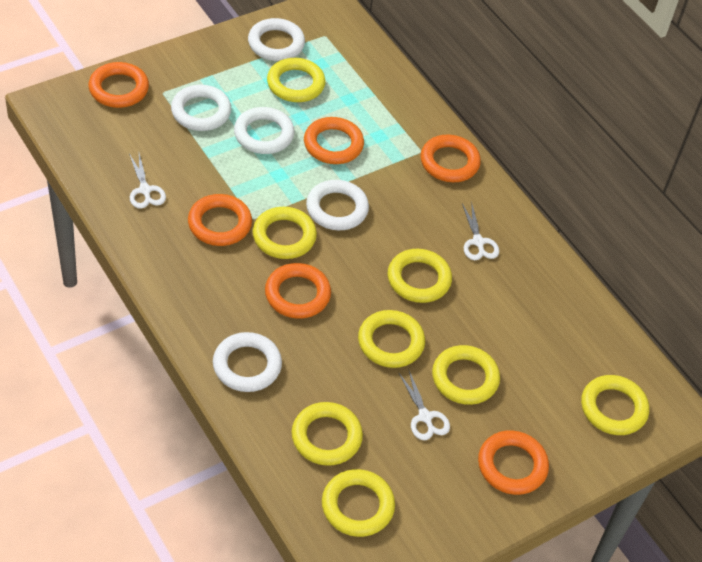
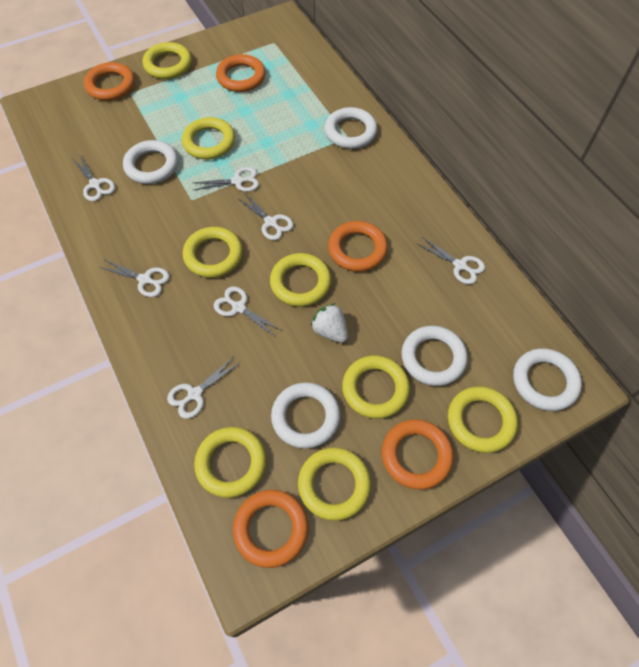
orange ring: 6 -> 5
white scissors: 3 -> 7
white strawberry: 0 -> 1

